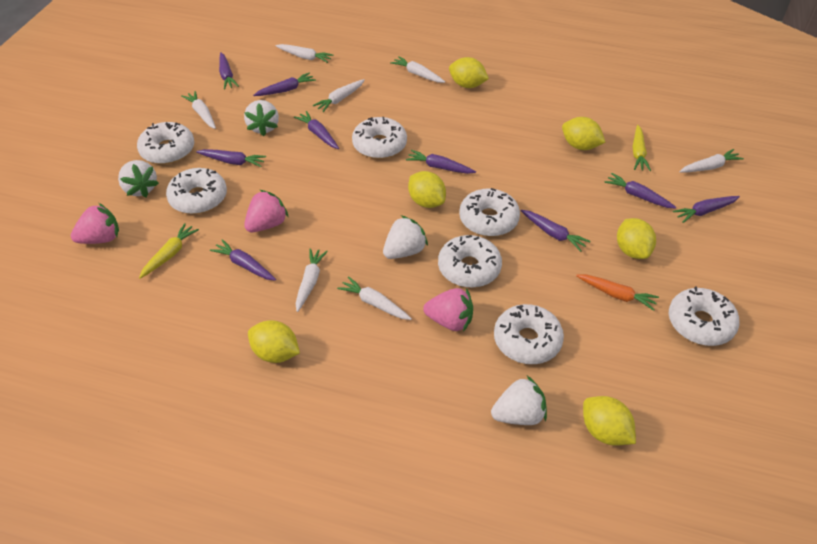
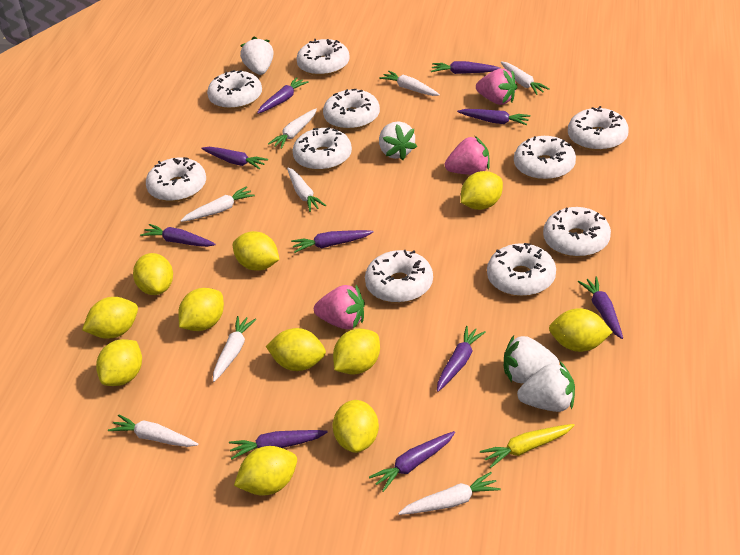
orange carrot: 1 -> 0
purple carrot: 9 -> 10
white carrot: 7 -> 8
white donut: 7 -> 10
yellow carrot: 2 -> 1
yellow lemon: 6 -> 11

